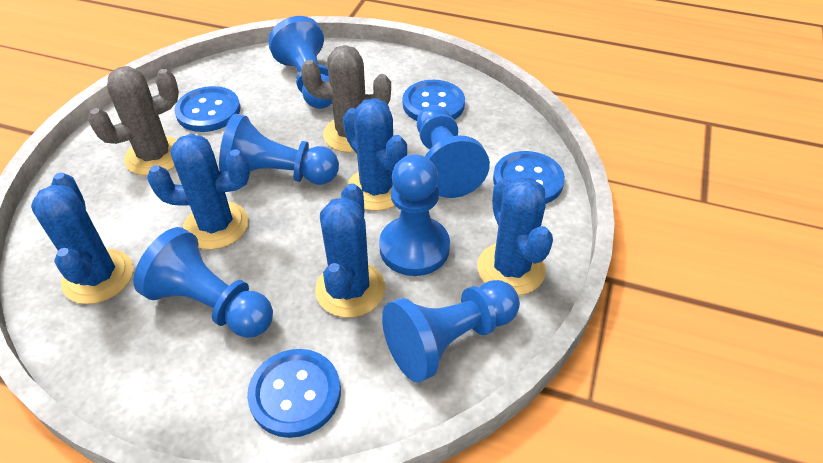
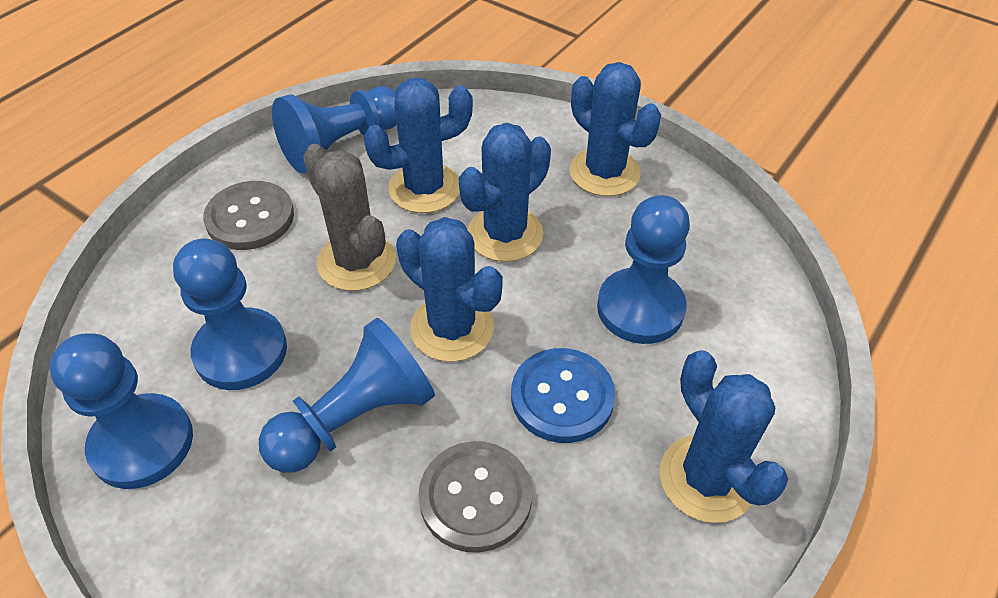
blue button: 4 -> 1
blue pawn: 6 -> 5
grey button: 0 -> 2
grey cactus: 2 -> 1

